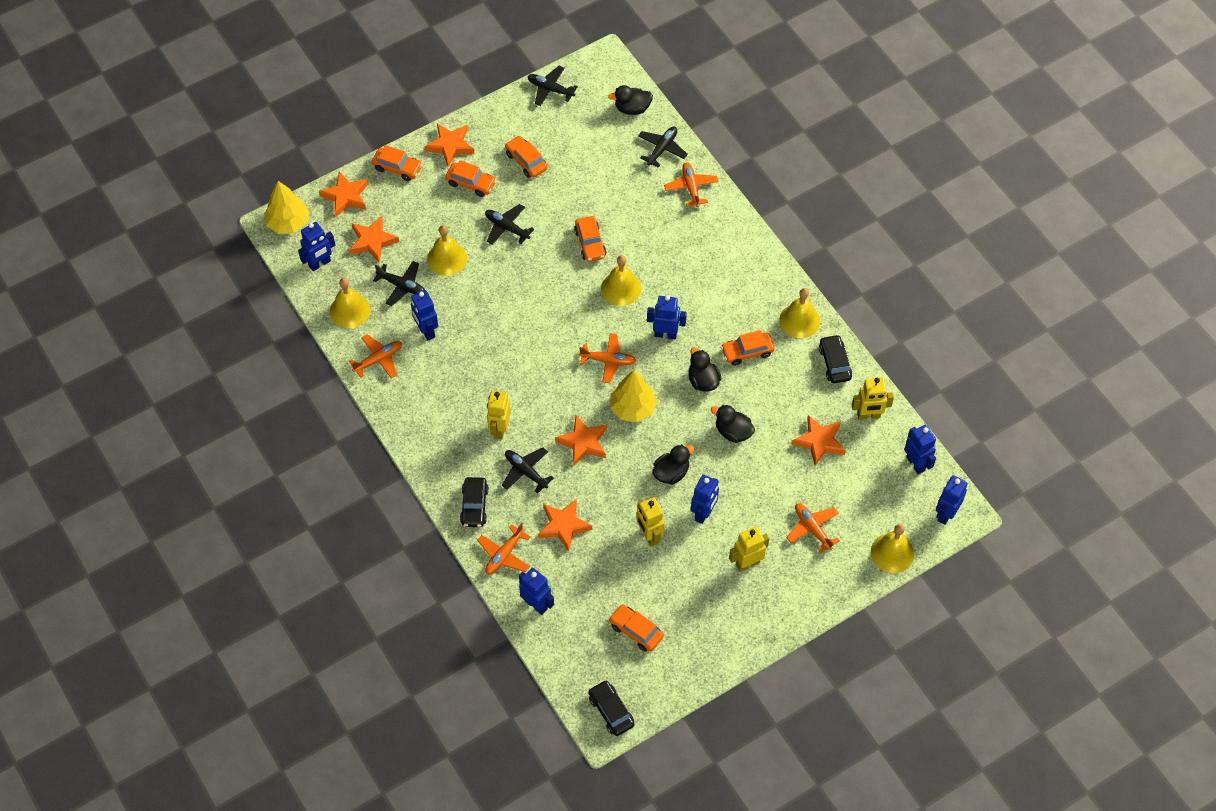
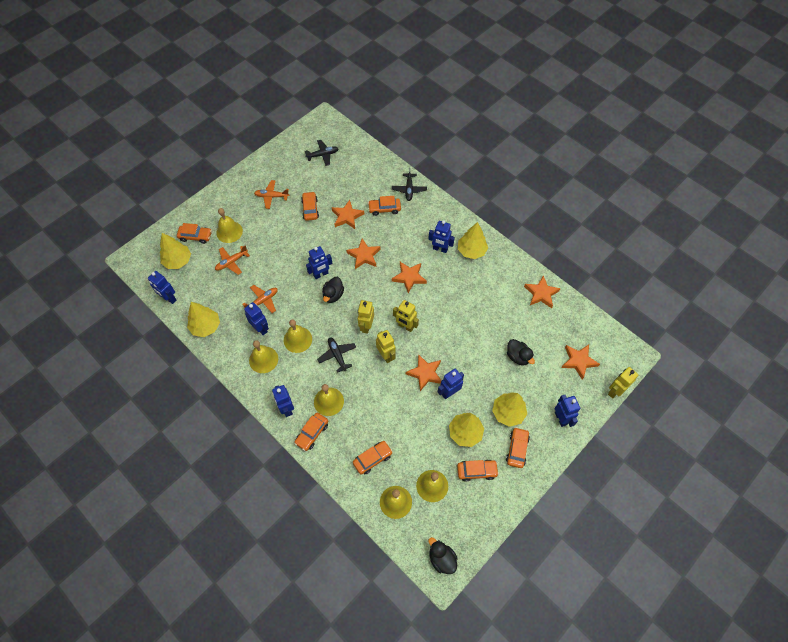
black car: 3 -> 0
black duck: 4 -> 3
black plane: 5 -> 3
orange car: 6 -> 7
orange plane: 5 -> 3
yellow bell: 5 -> 6
yellow tree: 2 -> 5

